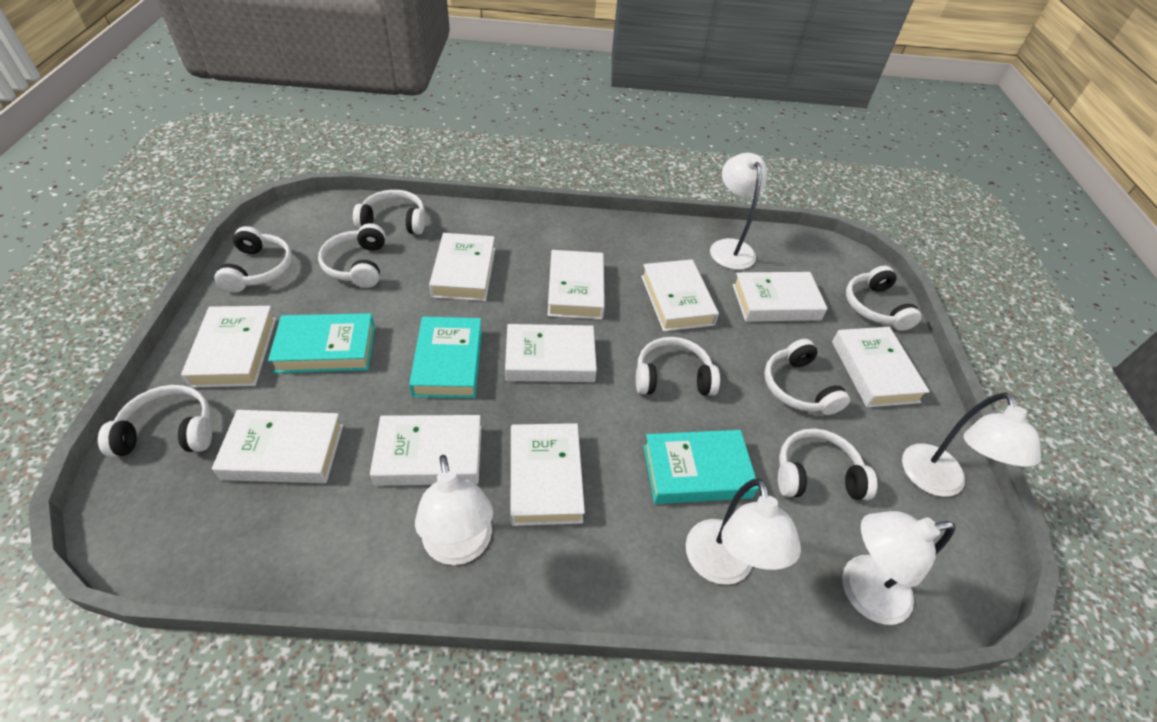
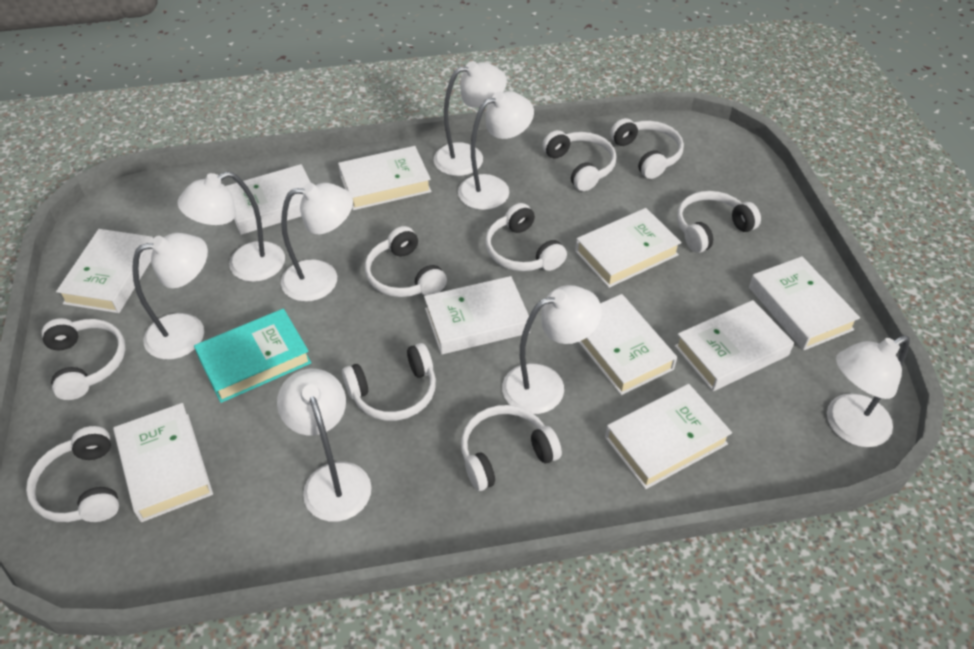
turquoise book: 3 -> 1
white headphones: 8 -> 9
white lamp: 5 -> 8

